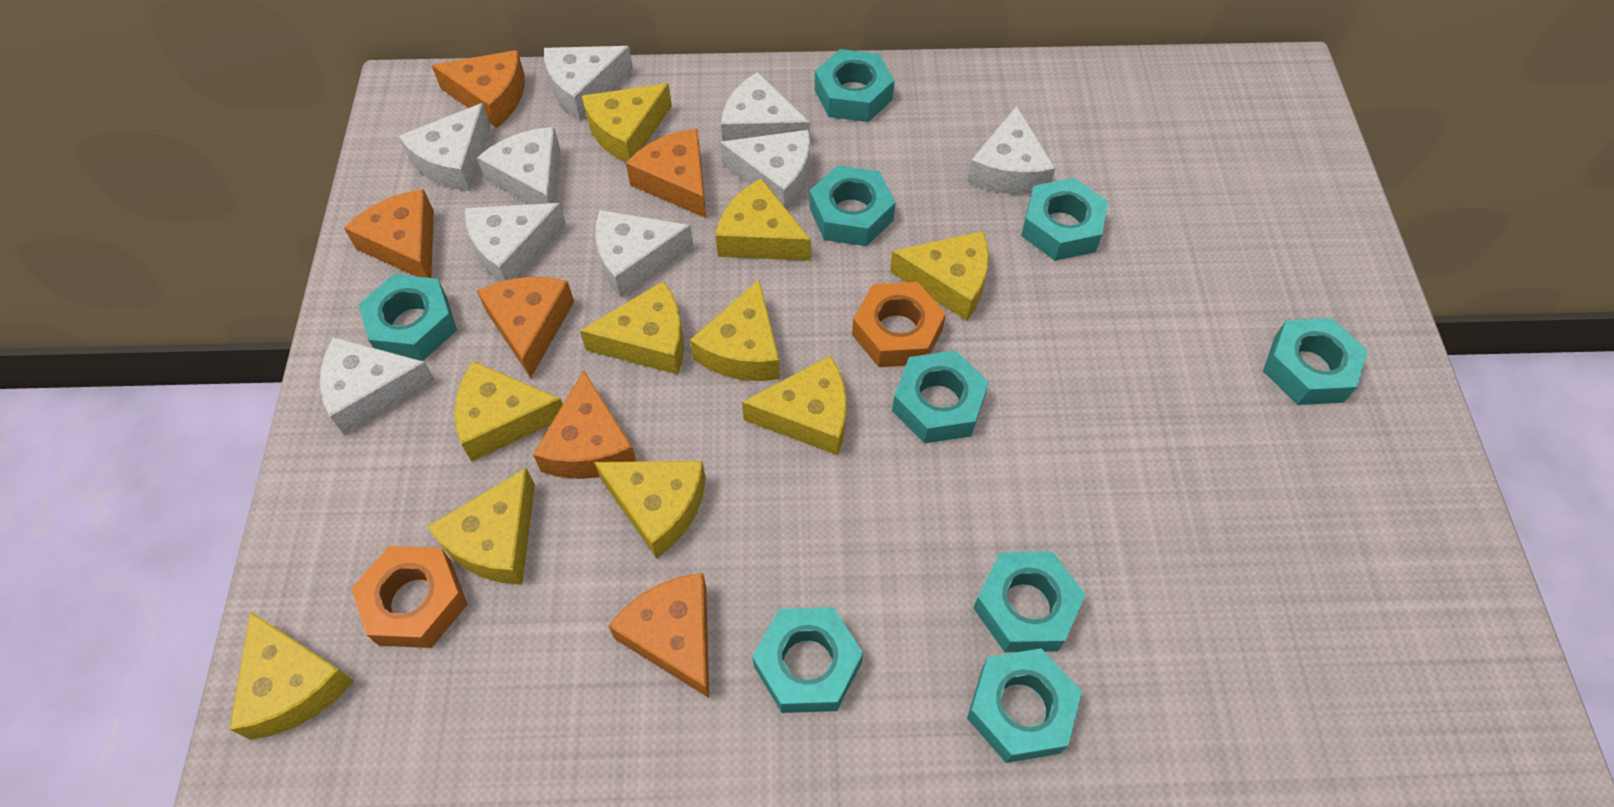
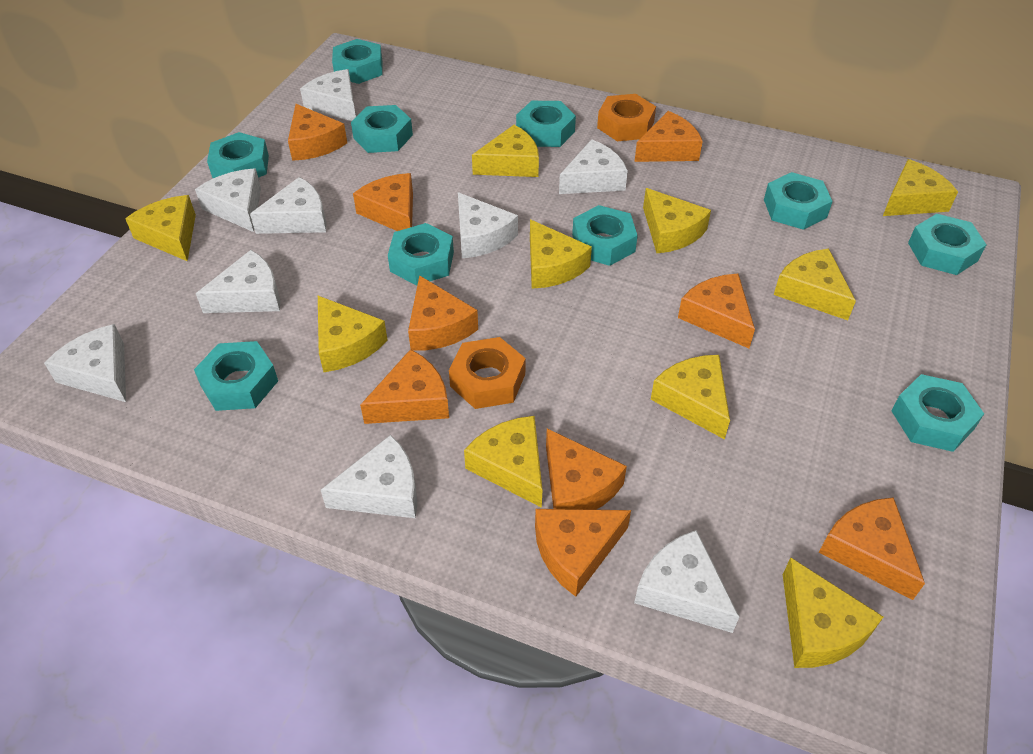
orange cheese: 6 -> 9
turquoise nut: 9 -> 10

